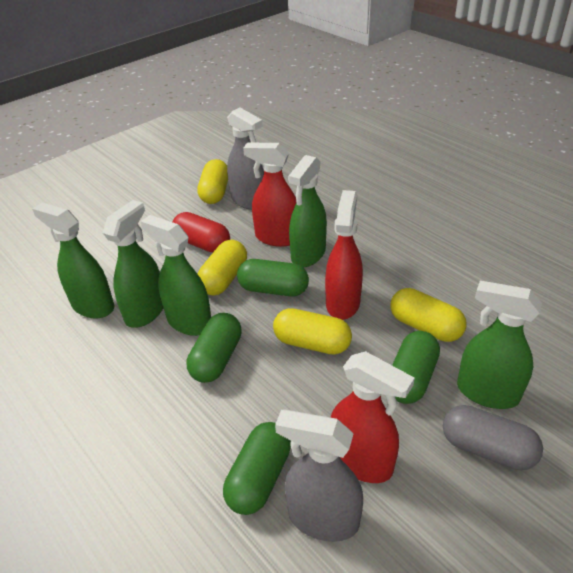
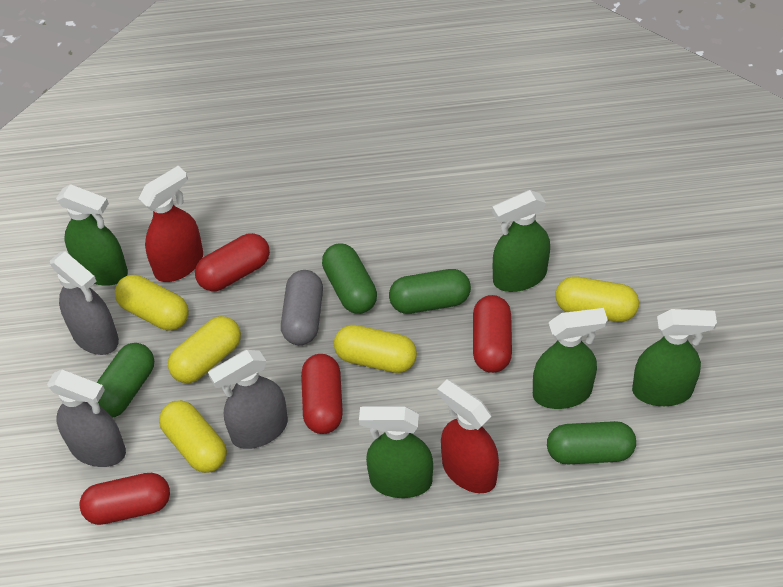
grey spray bottle: 2 -> 3
red capsule: 1 -> 4
red spray bottle: 3 -> 2
yellow capsule: 4 -> 5

